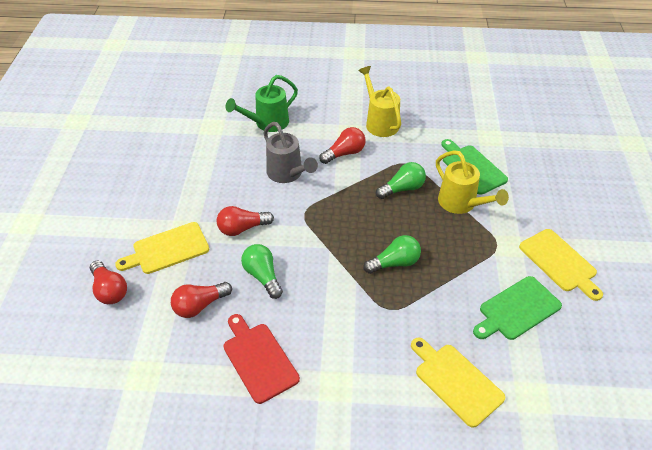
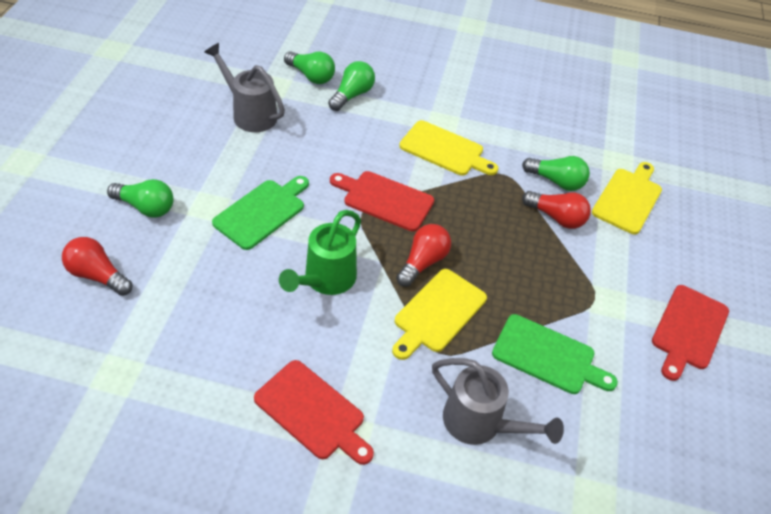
green light bulb: 3 -> 4
grey watering can: 1 -> 2
red cutting board: 1 -> 3
red light bulb: 4 -> 3
yellow watering can: 2 -> 0

